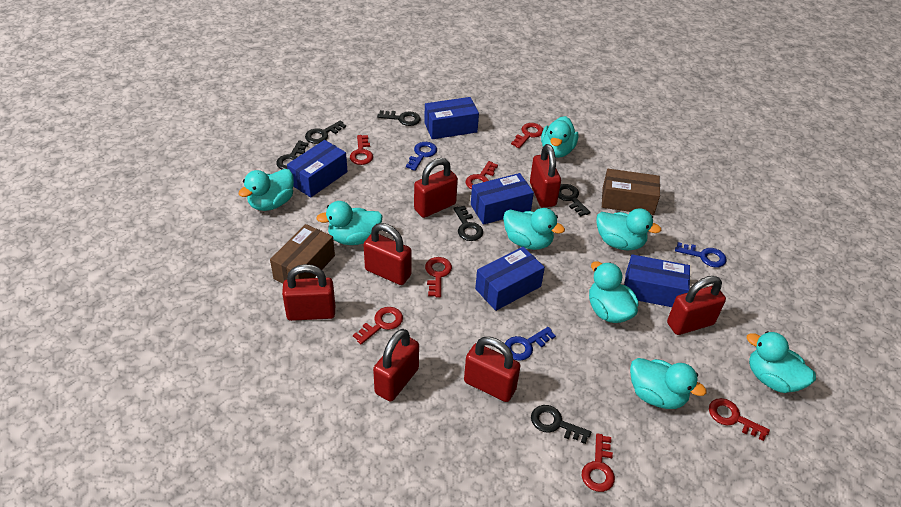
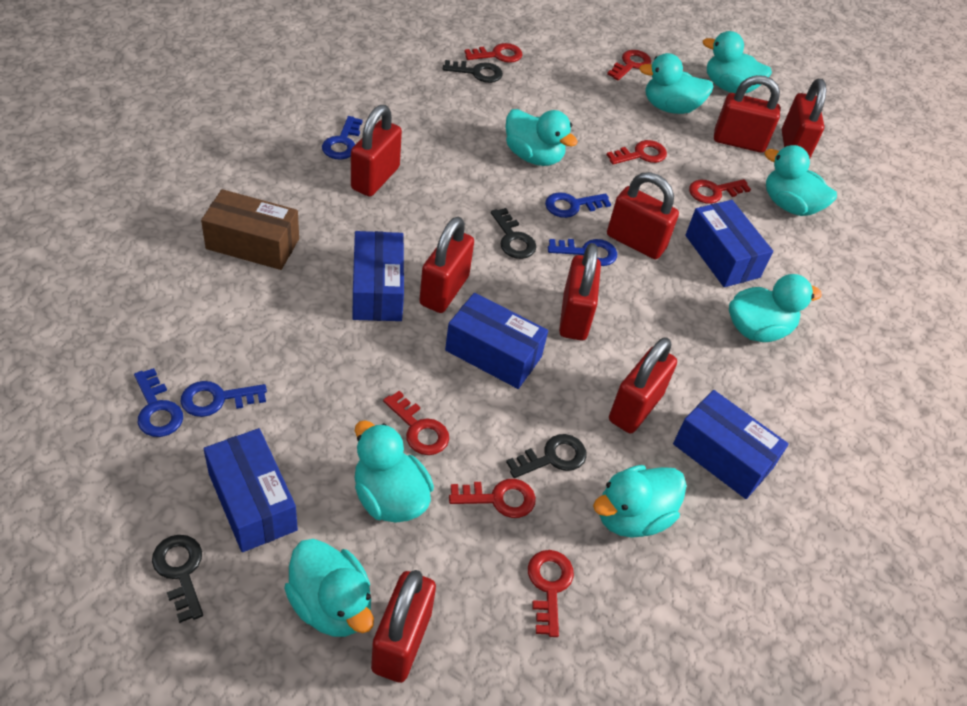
black key: 6 -> 4
blue key: 3 -> 5
brown box: 2 -> 1
red padlock: 7 -> 8

